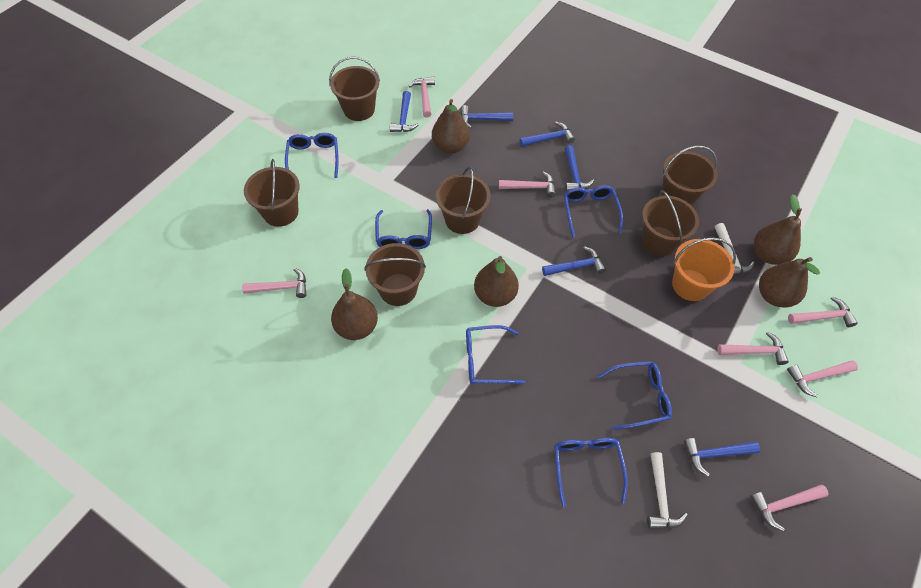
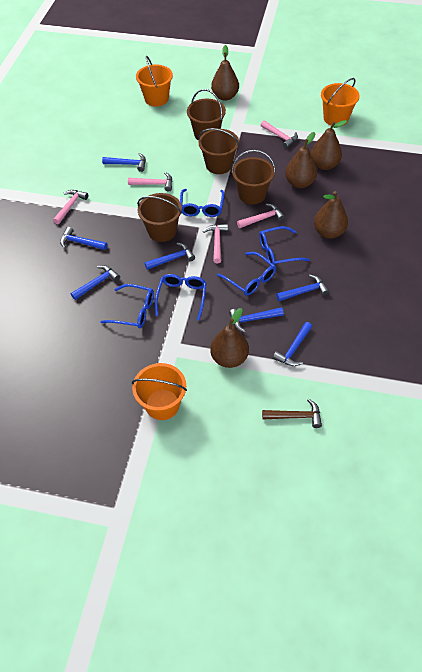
blue glasses: 6 -> 5
blue hammer: 6 -> 7
brown bucket: 6 -> 4
brown hammer: 0 -> 1
orange bucket: 1 -> 3
pink hammer: 7 -> 5
white hammer: 2 -> 0

